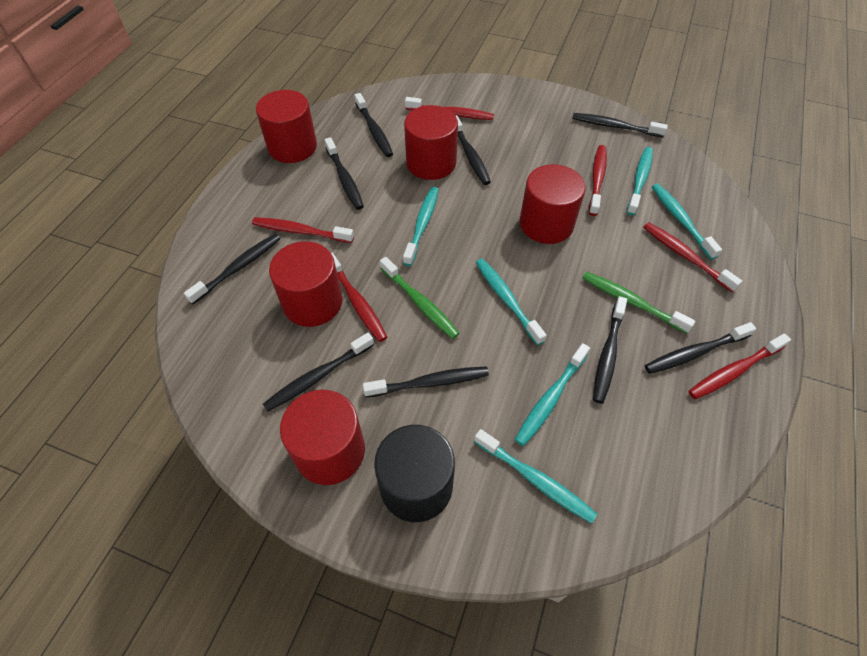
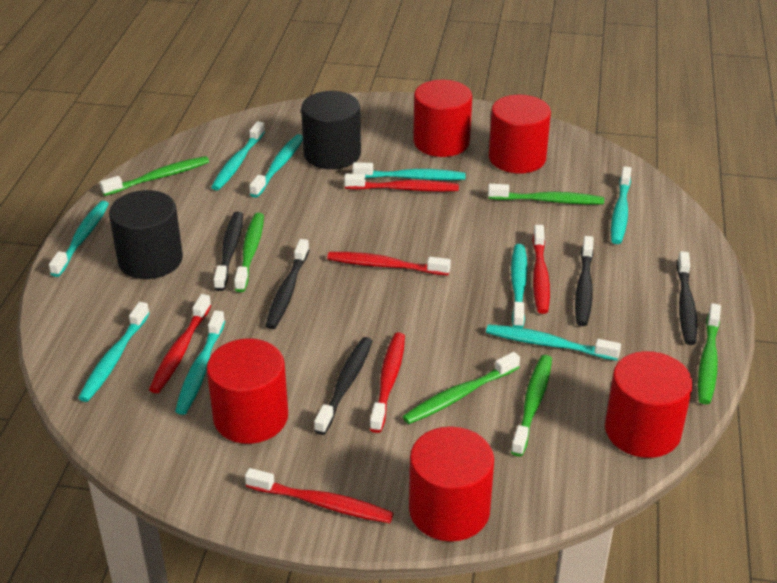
black cylinder: 1 -> 2
black toothbrush: 9 -> 5
green toothbrush: 2 -> 6
turquoise toothbrush: 6 -> 9

